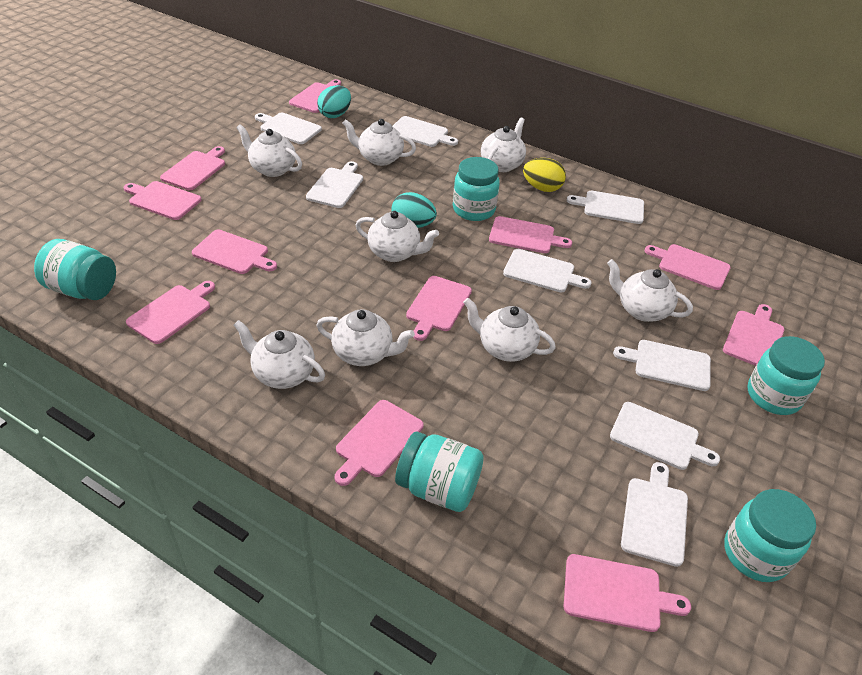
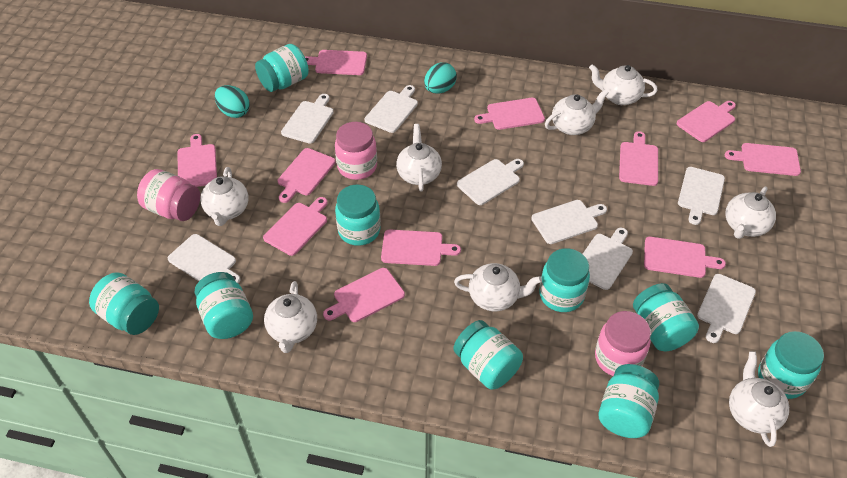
pink jar: 0 -> 3
turquoise jar: 5 -> 9
yellow egg: 1 -> 0

